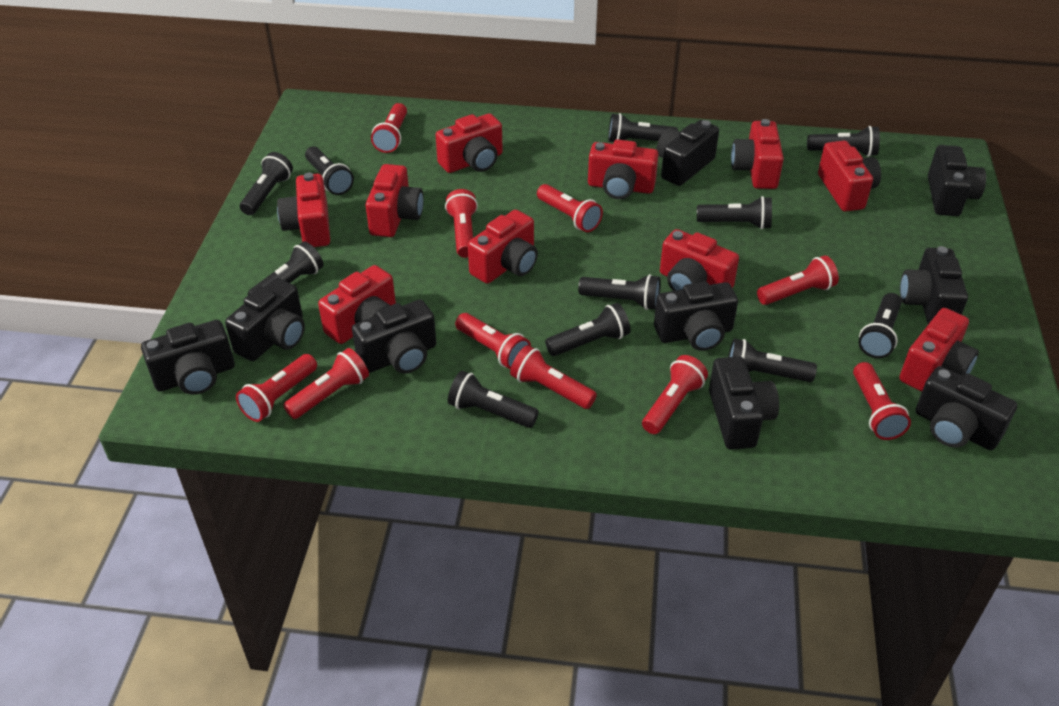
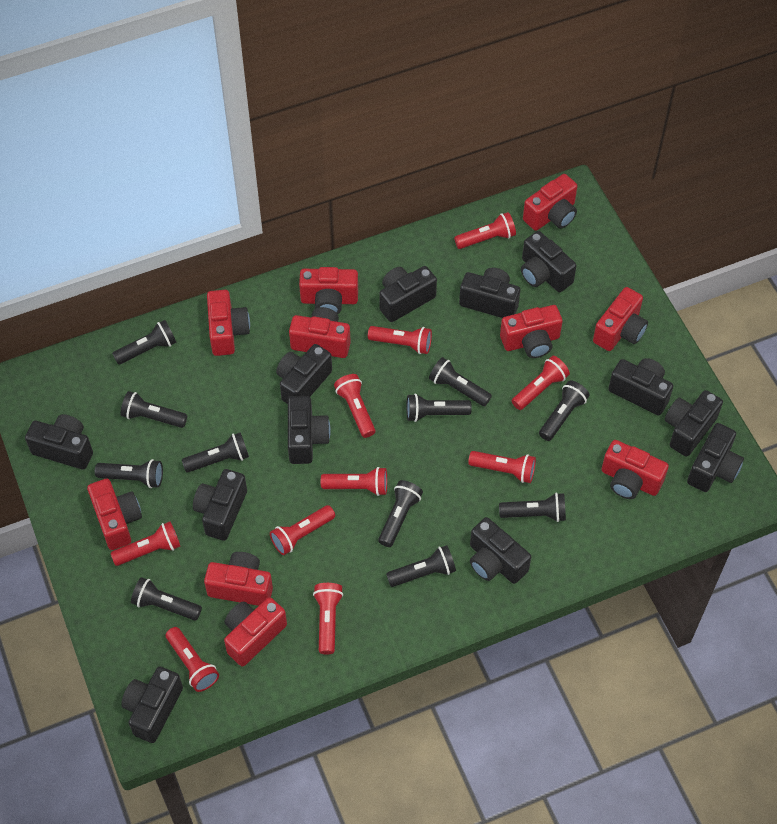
black camera: 9 -> 12

